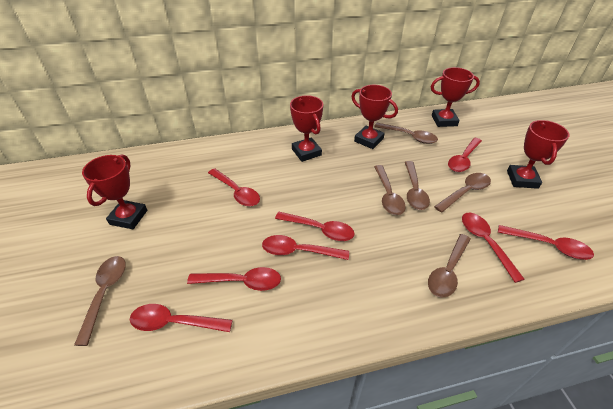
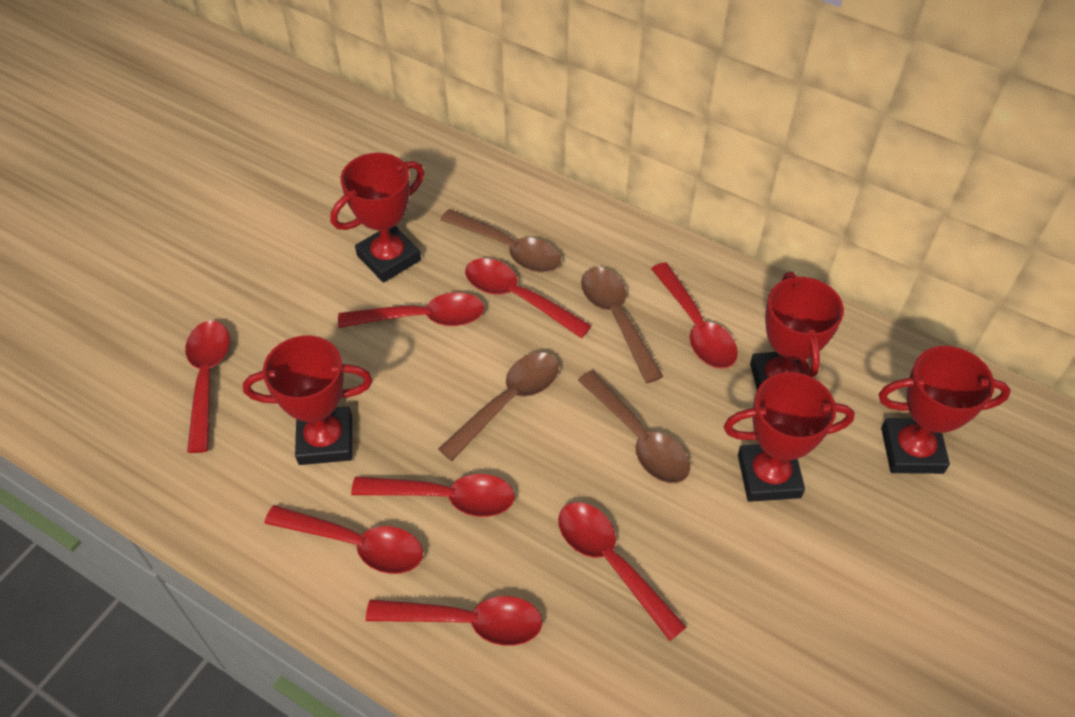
brown spoon: 6 -> 4

